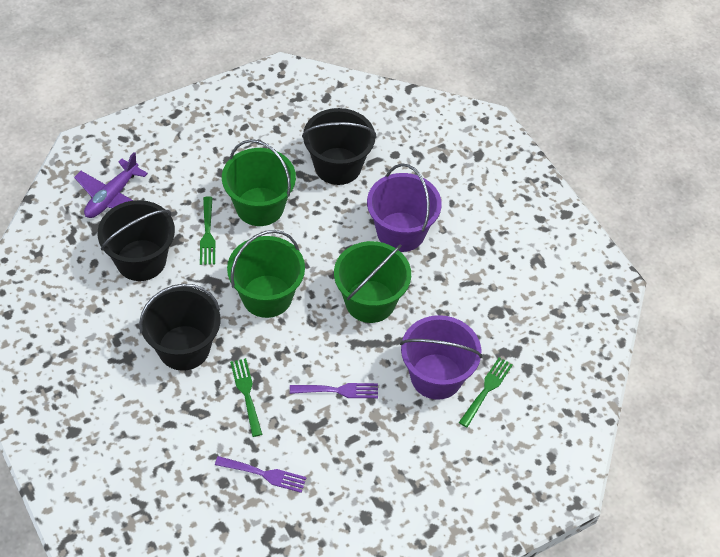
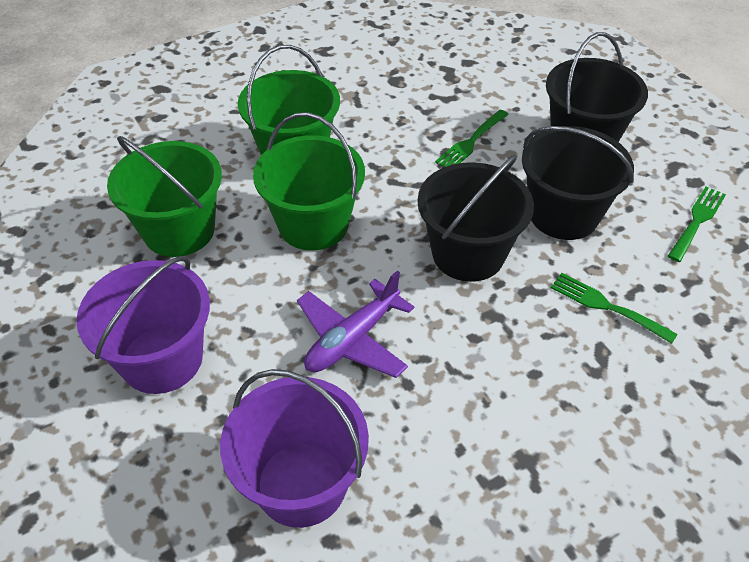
purple fork: 2 -> 0

